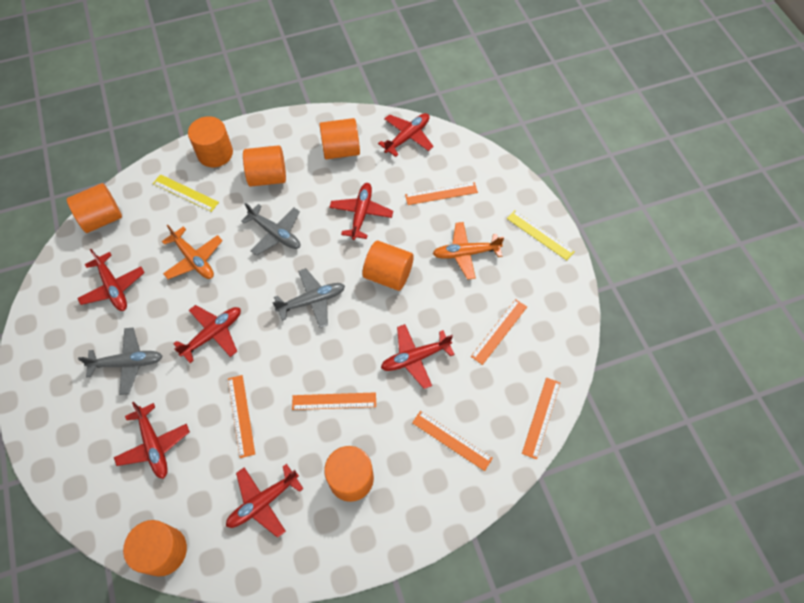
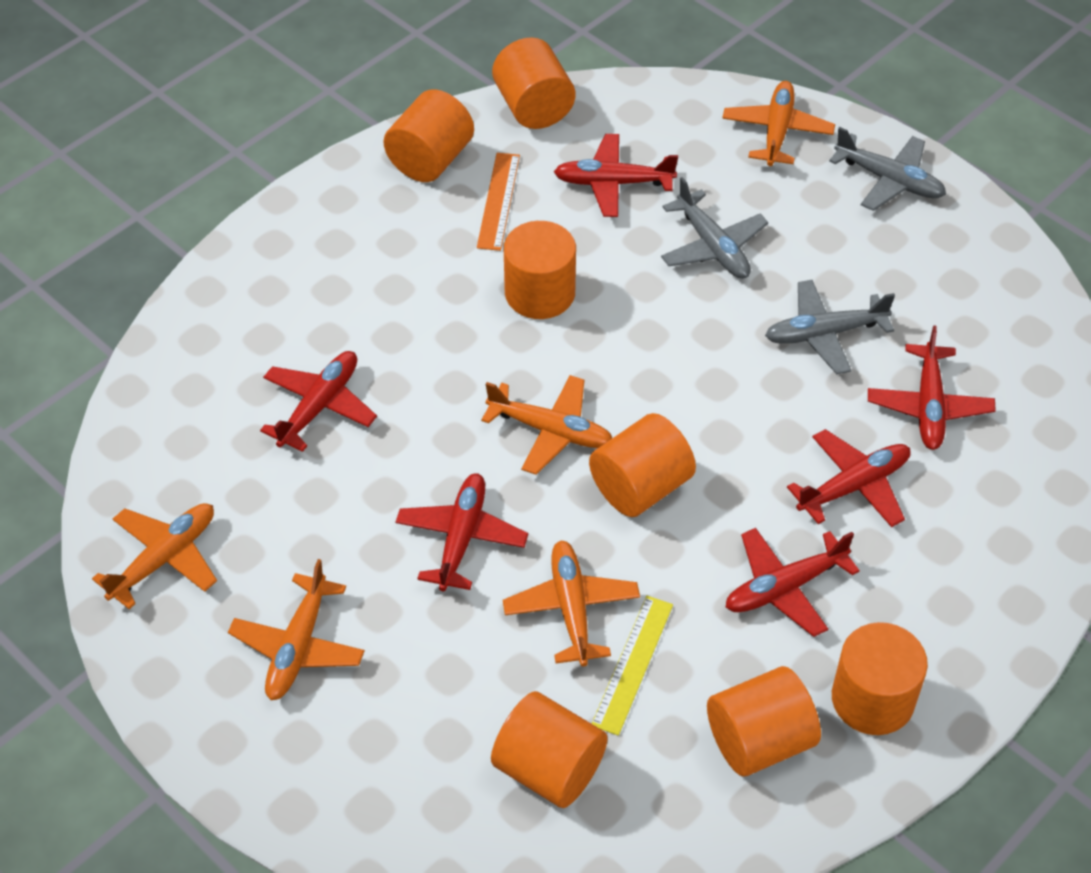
orange plane: 2 -> 5
orange ruler: 6 -> 1
red plane: 7 -> 6
yellow ruler: 2 -> 1

